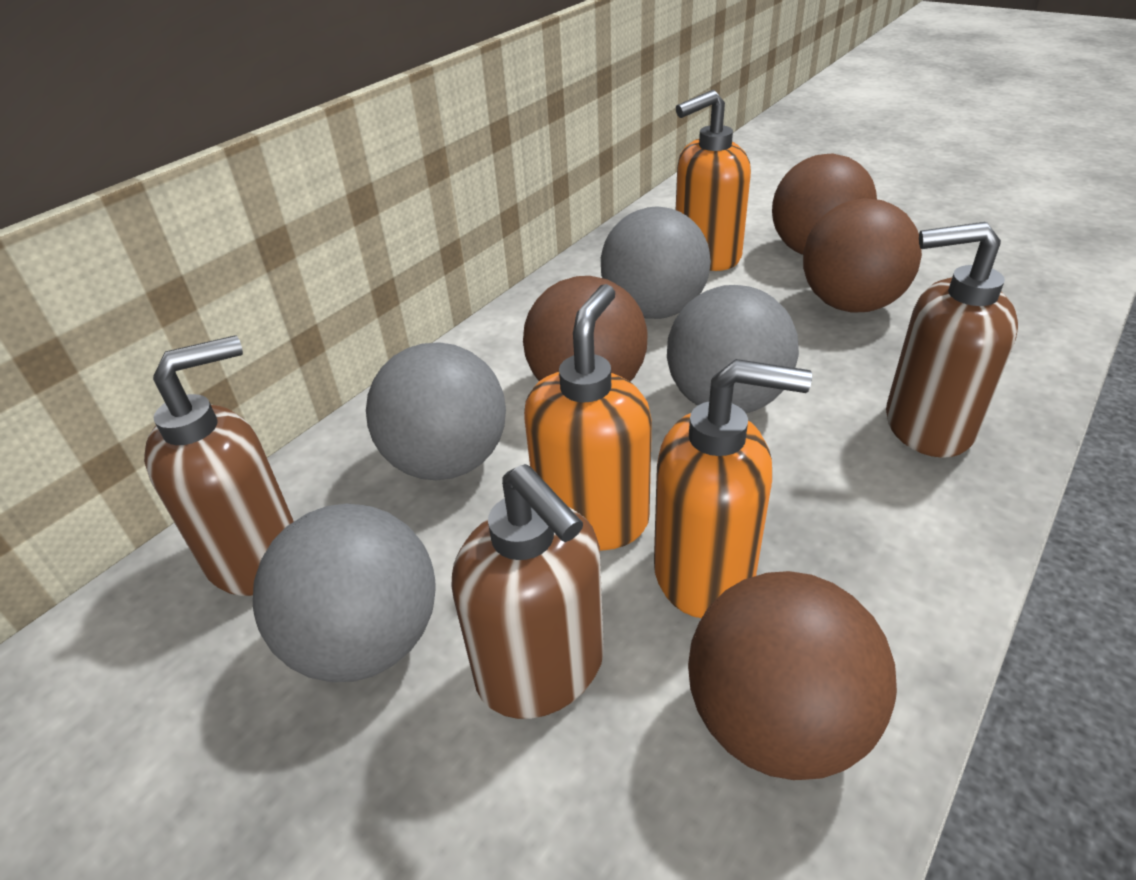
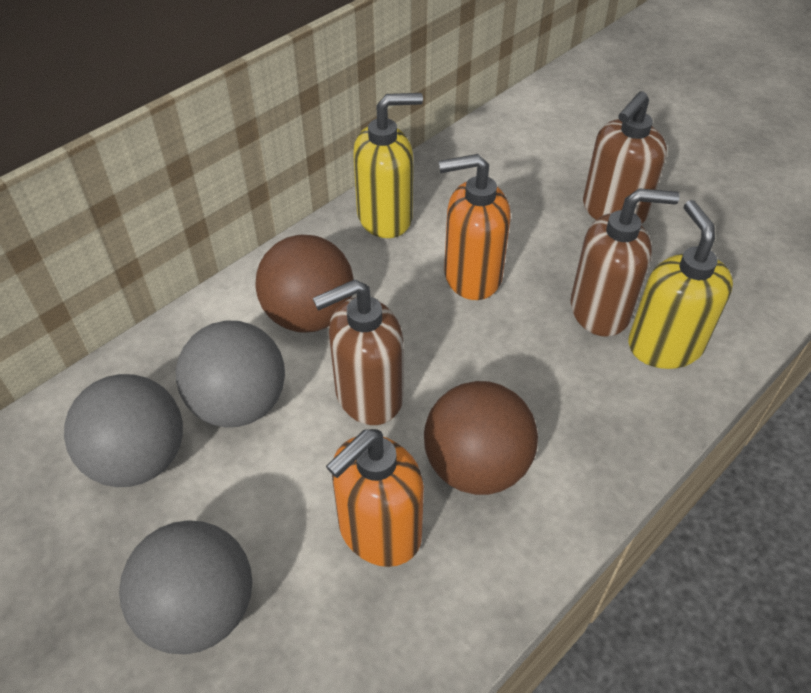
brown ball: 4 -> 2
grey ball: 4 -> 3
orange soap dispenser: 3 -> 2
yellow soap dispenser: 0 -> 2

